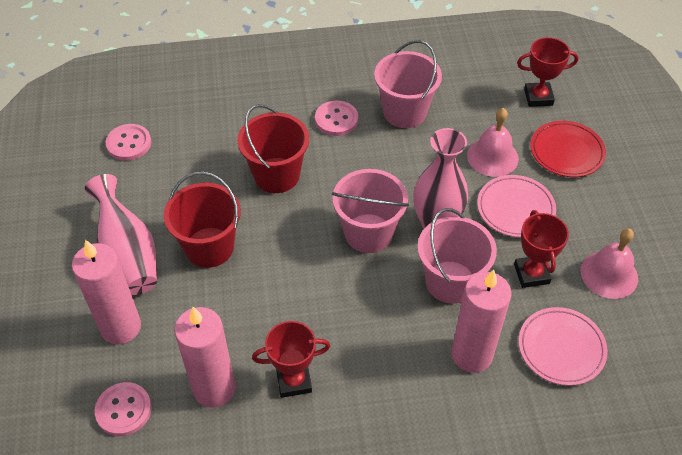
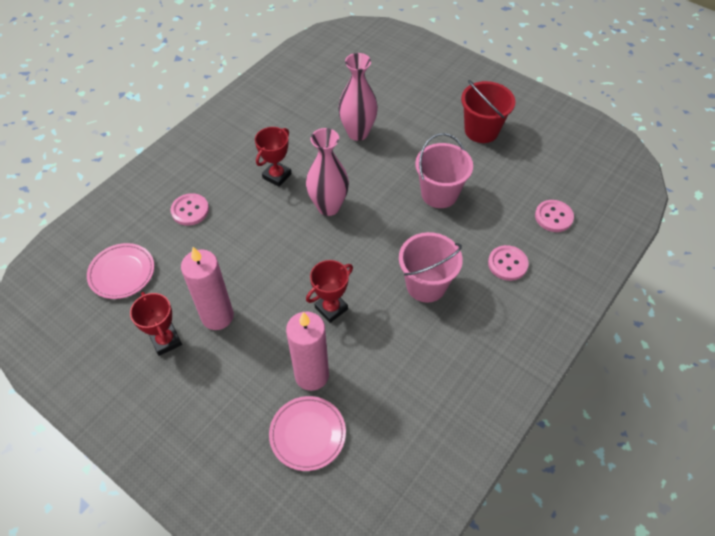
pink bell: 2 -> 0
pink bucket: 3 -> 2
pink candle: 3 -> 2
red bucket: 2 -> 1
red plate: 1 -> 0

